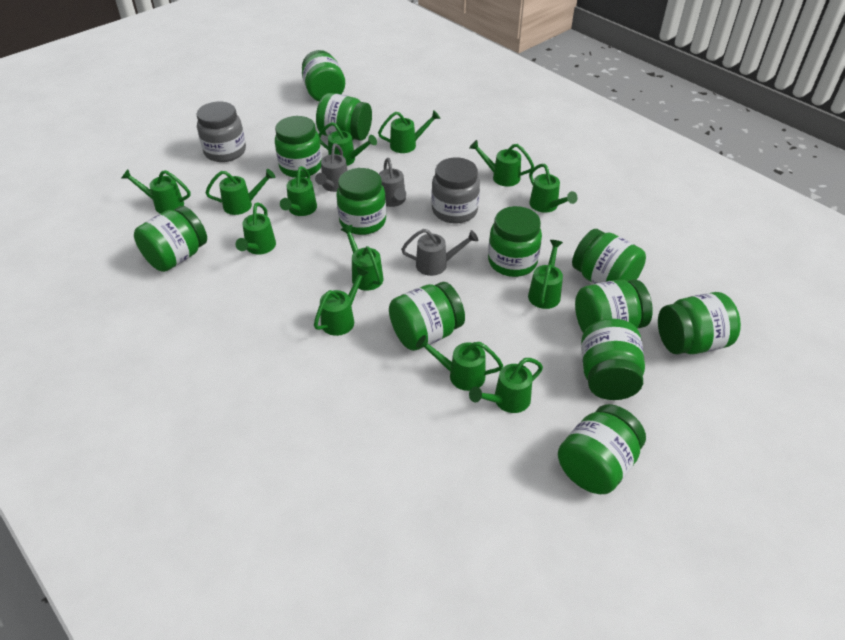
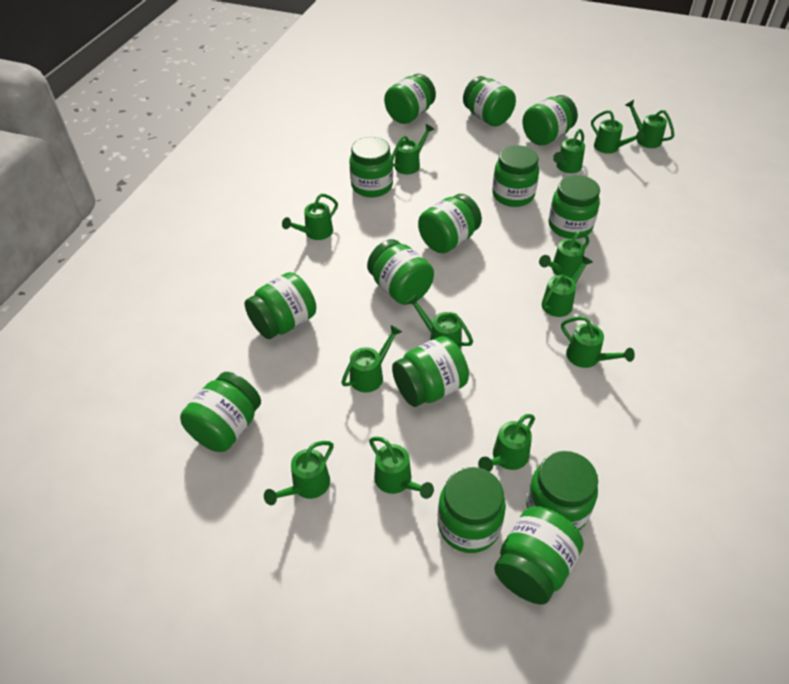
green jar: 12 -> 14
grey jar: 2 -> 0
grey watering can: 3 -> 0

